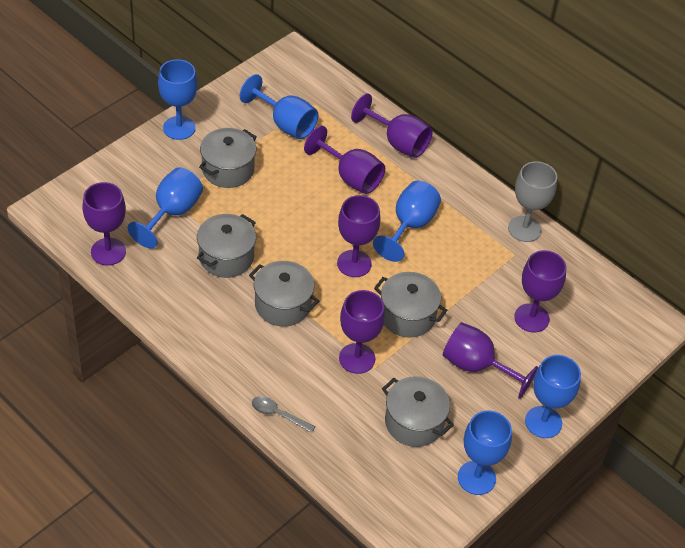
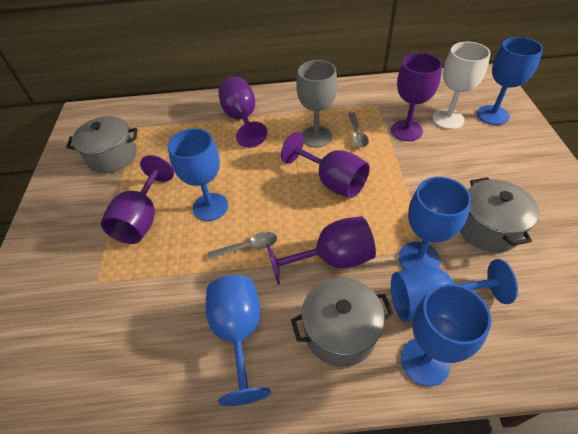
grey pot: 5 -> 3
grey spoon: 1 -> 2
purple goblet: 7 -> 5
white goblet: 0 -> 1

